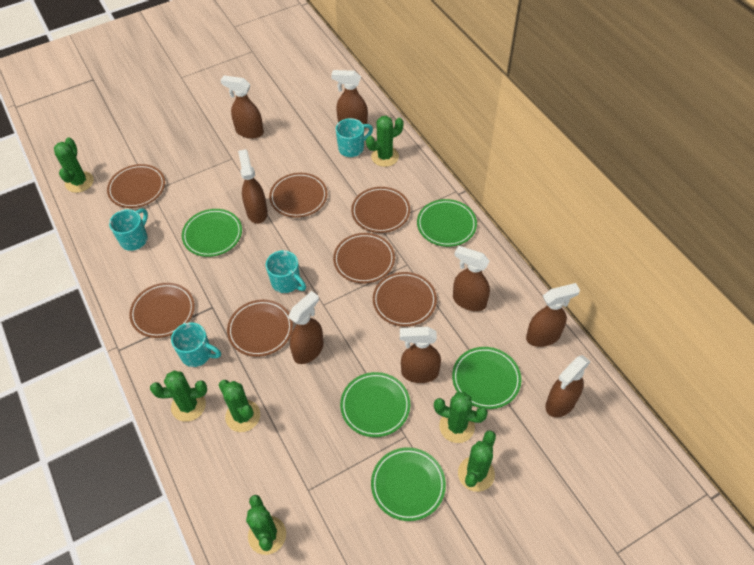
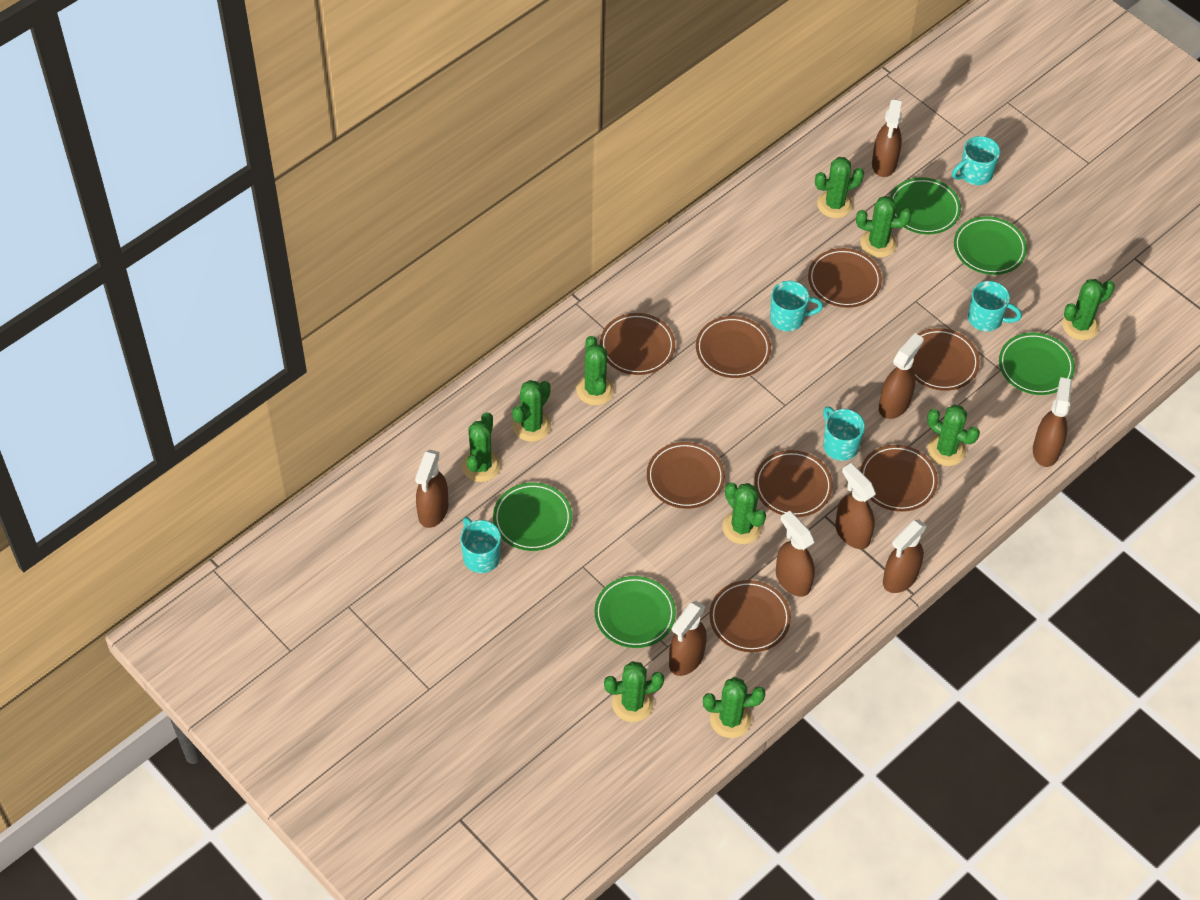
brown plate: 7 -> 8
green cactus: 7 -> 10
turquoise mug: 4 -> 5

